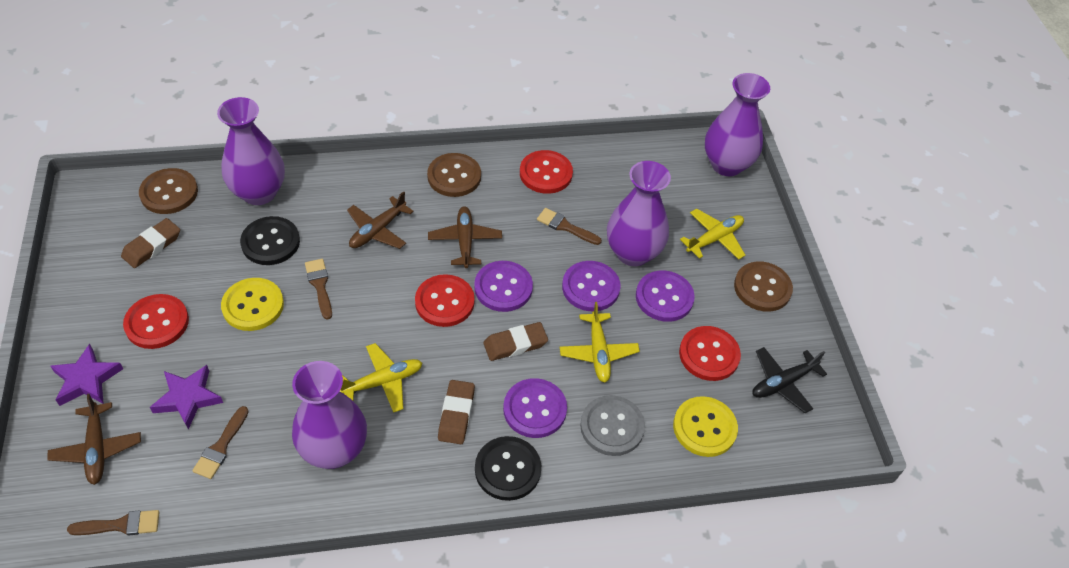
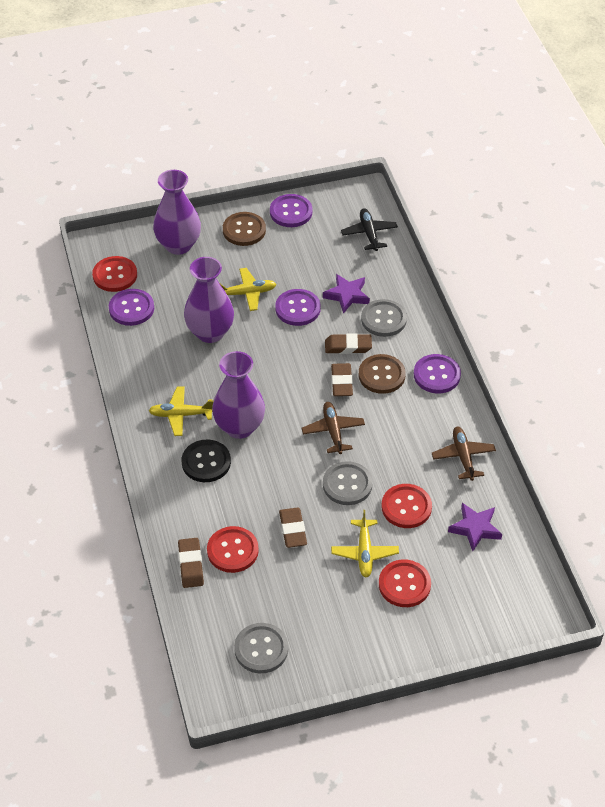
black button: 2 -> 1
brown brush: 4 -> 0
brown button: 3 -> 2
brown eraser: 3 -> 4
brown plane: 3 -> 2
grey button: 1 -> 3
purple vase: 4 -> 3
yellow button: 2 -> 0

